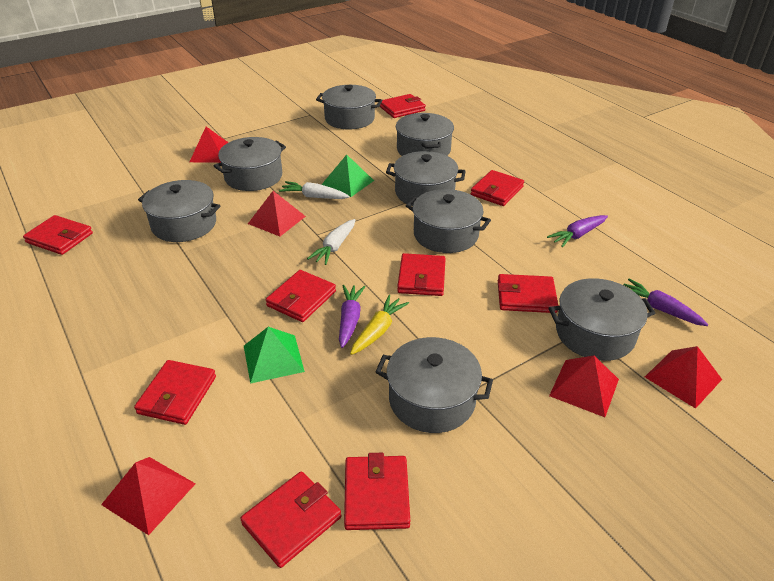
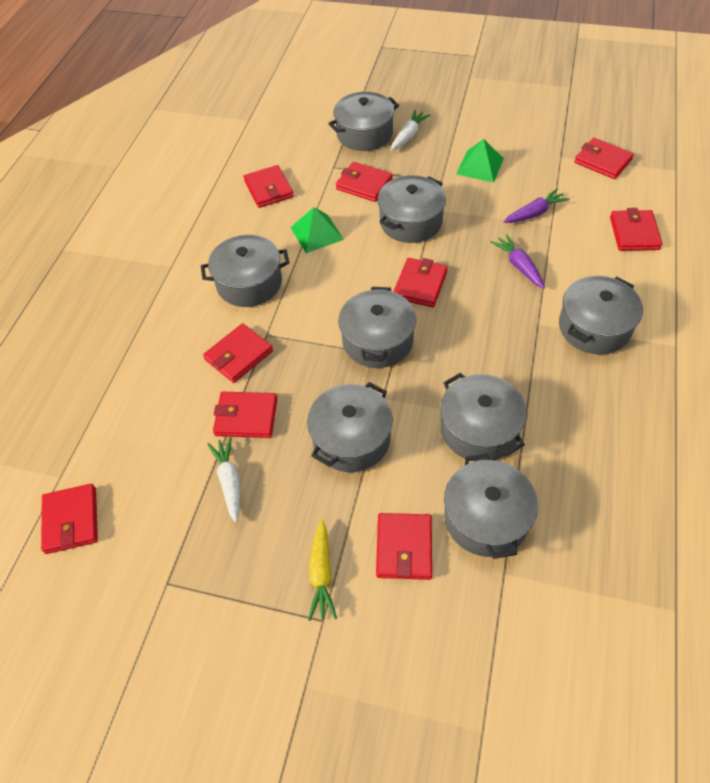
purple carrot: 3 -> 2
red pyramid: 5 -> 0

